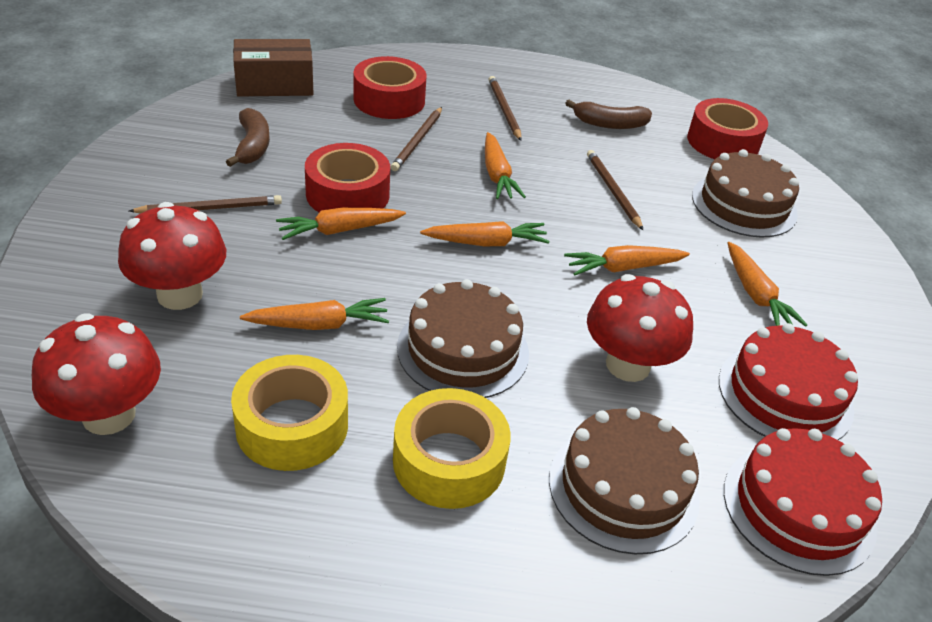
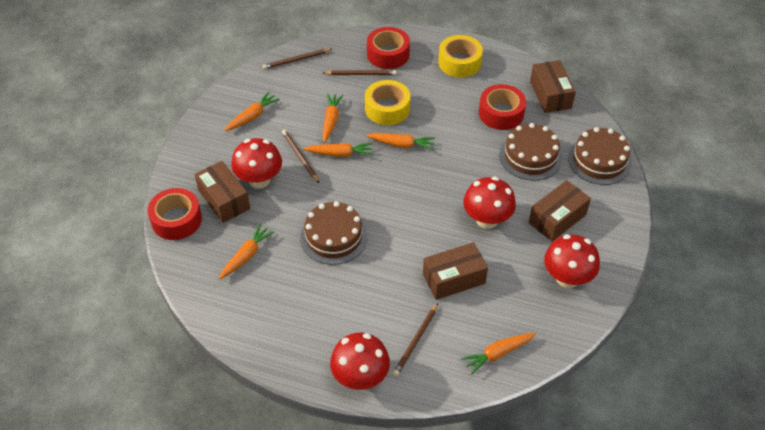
brown banana: 2 -> 0
brown box: 1 -> 4
red cake: 2 -> 0
red mushroom: 3 -> 4

